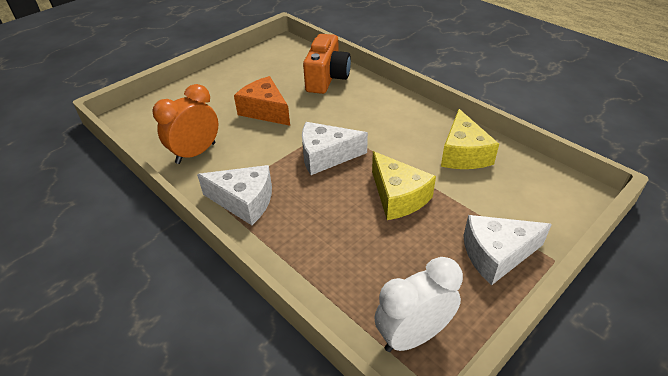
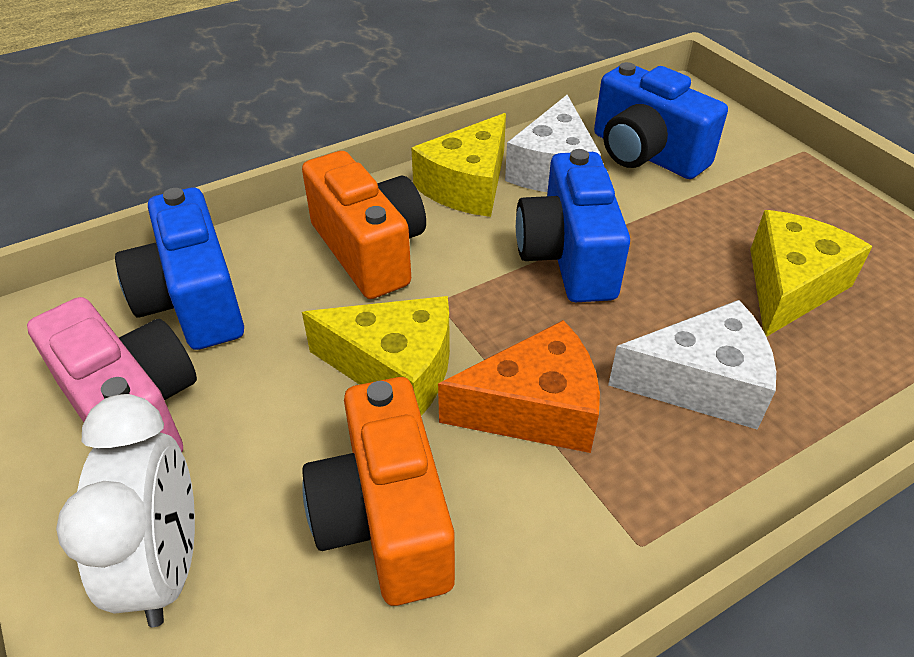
blue camera: 0 -> 3
orange camera: 1 -> 2
orange clock: 1 -> 0
pink camera: 0 -> 1
white cheese: 3 -> 2
yellow cheese: 2 -> 3

